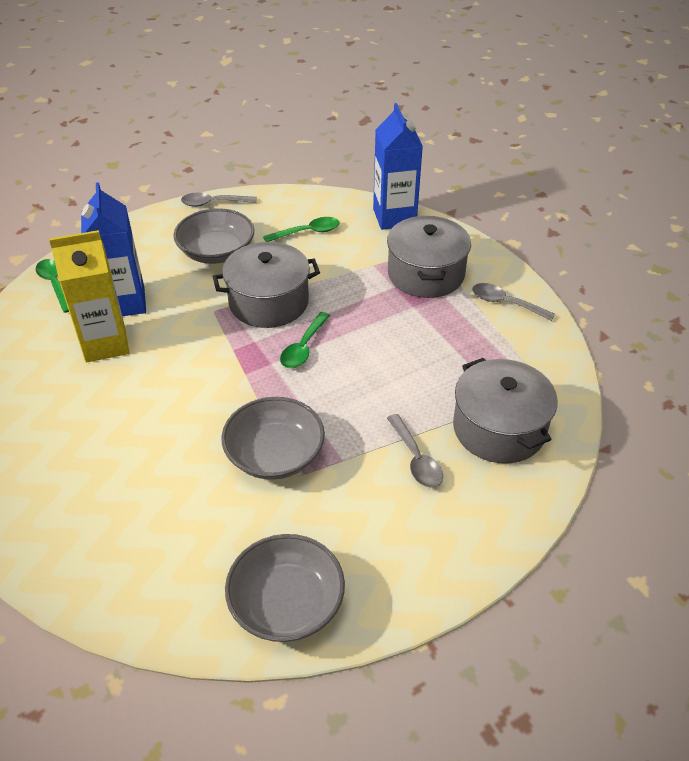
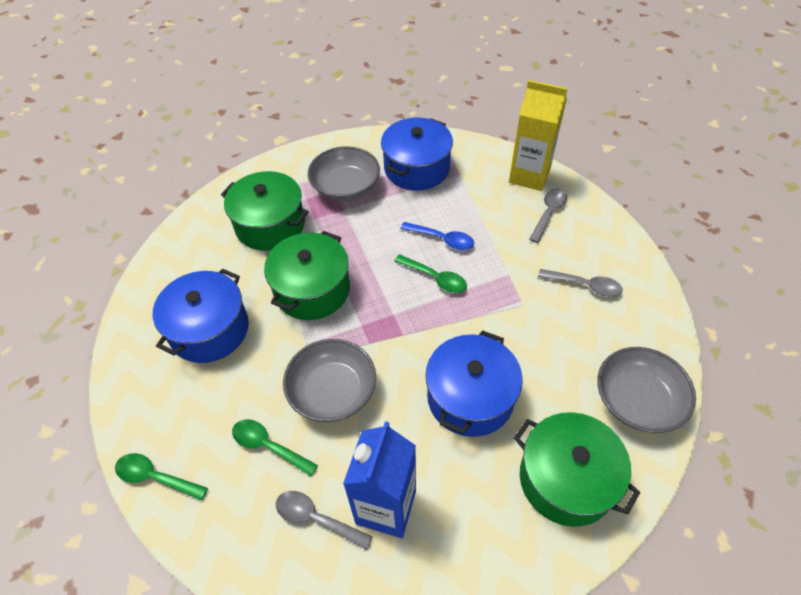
blue carton: 2 -> 1
blue pot: 0 -> 3
blue spoon: 0 -> 1
green pot: 0 -> 3
grey pot: 3 -> 0

